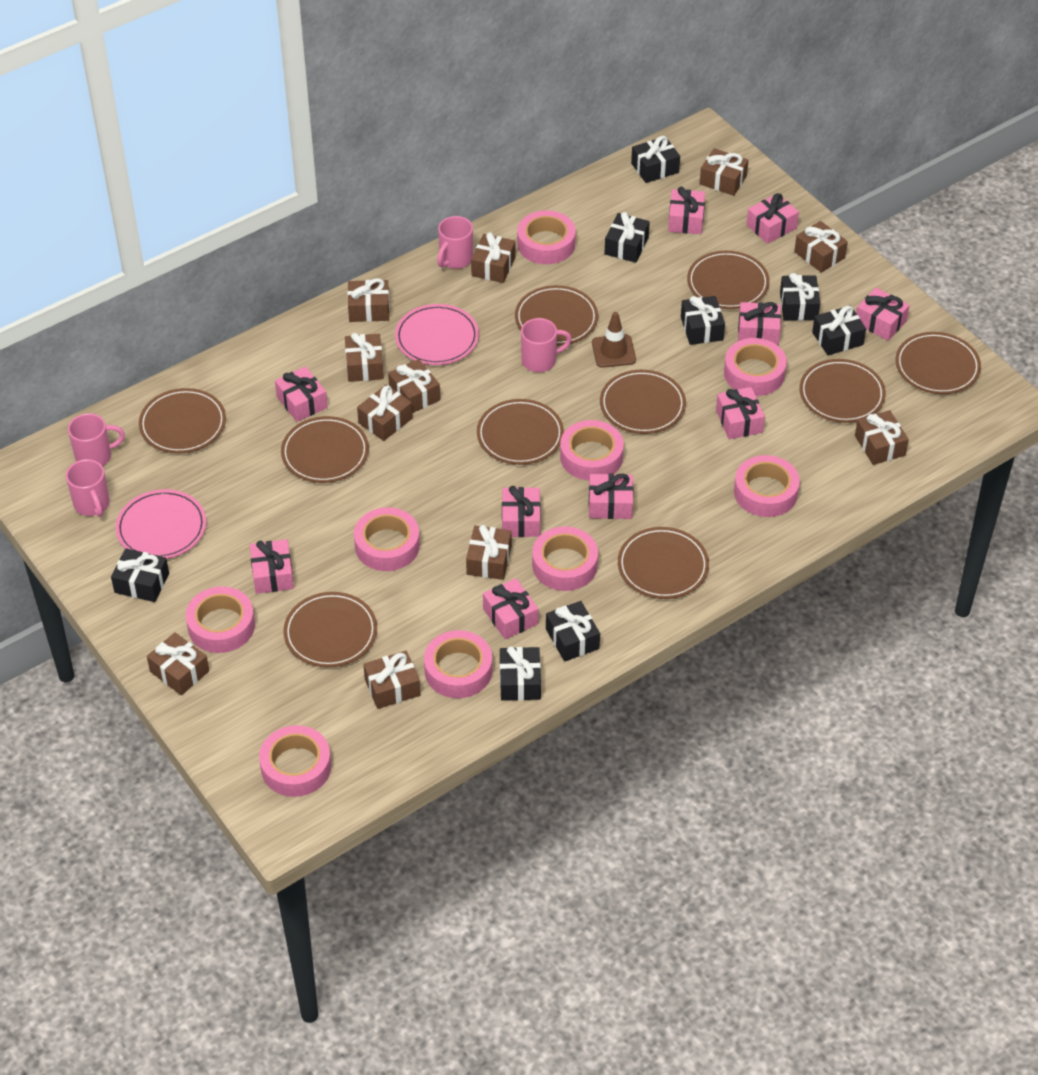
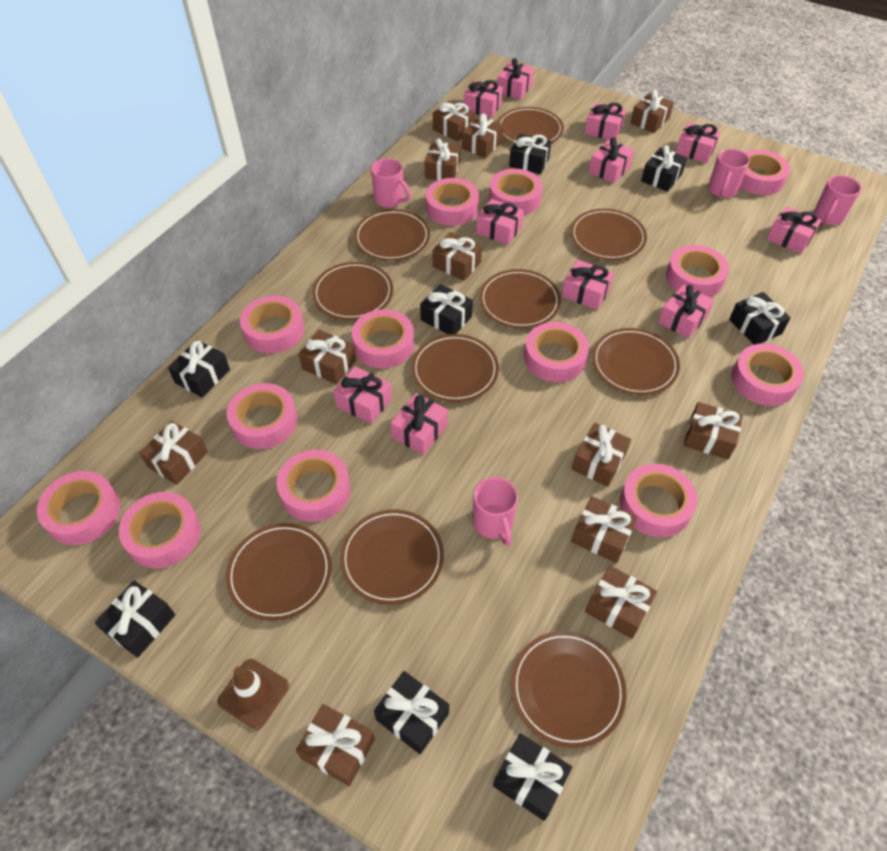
brown gift: 11 -> 12
pink gift: 10 -> 11
pink plate: 2 -> 0
pink tape: 9 -> 13

